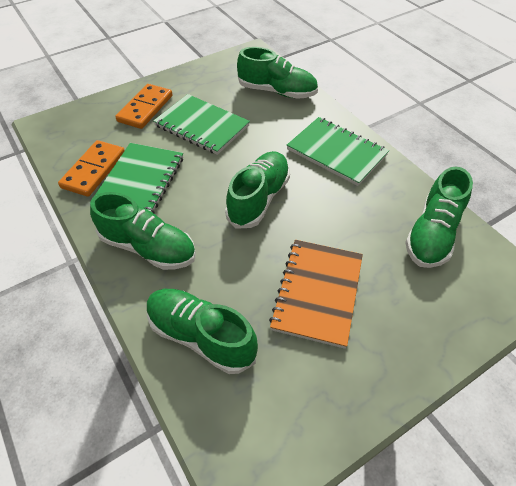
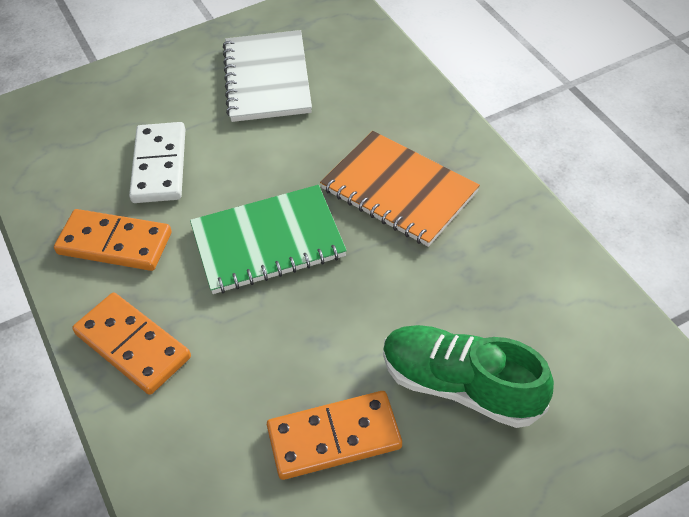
green notebook: 3 -> 1
green shoe: 5 -> 1
orange domino: 2 -> 3
white domino: 0 -> 1
white notebook: 0 -> 1

